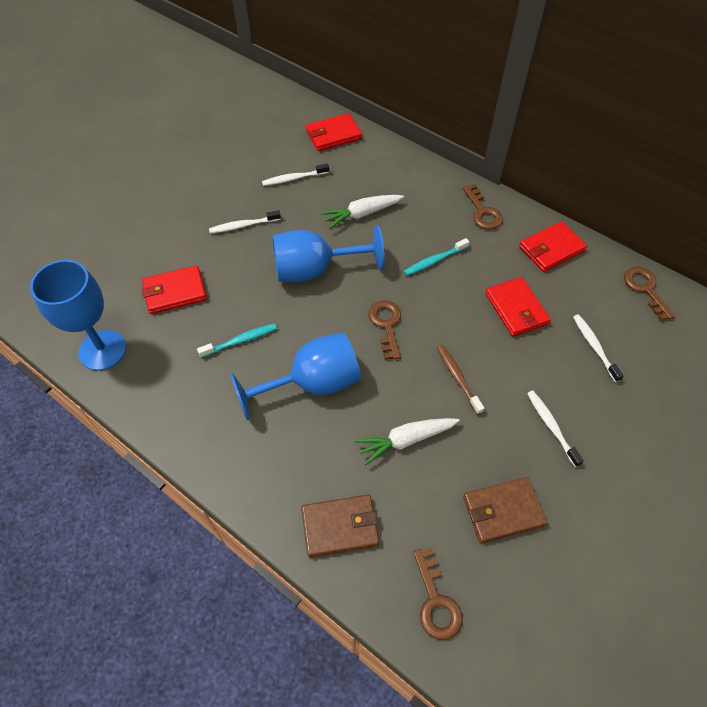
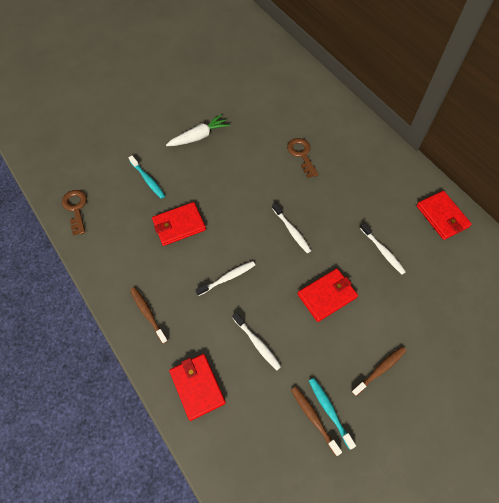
blue goblet: 3 -> 0
brown key: 4 -> 2
brown toothbrush: 1 -> 3
brown wallet: 2 -> 0
white carrot: 2 -> 1

